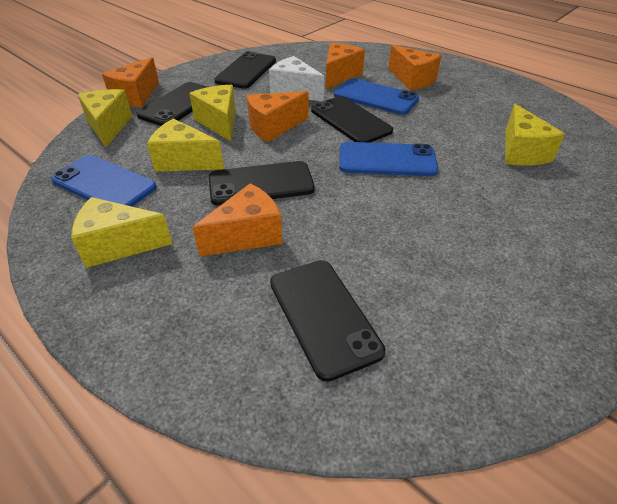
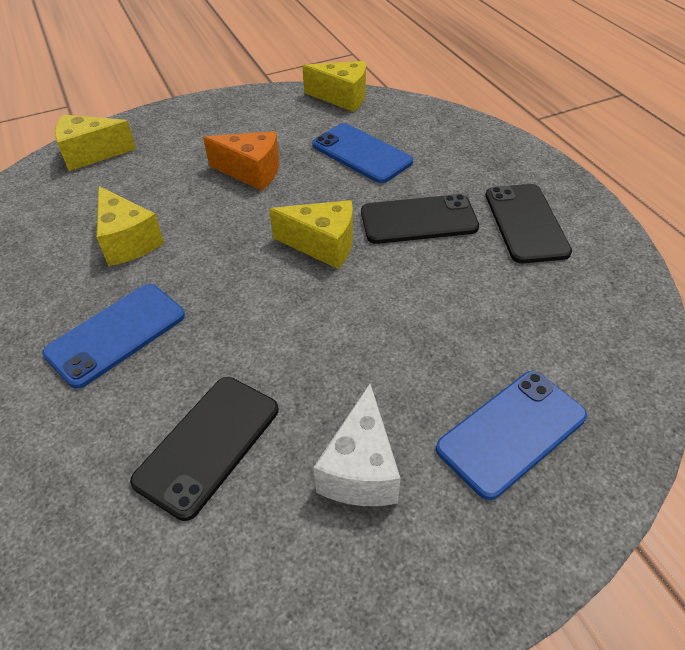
black phone: 5 -> 3
orange cheese: 5 -> 1
yellow cheese: 5 -> 4

